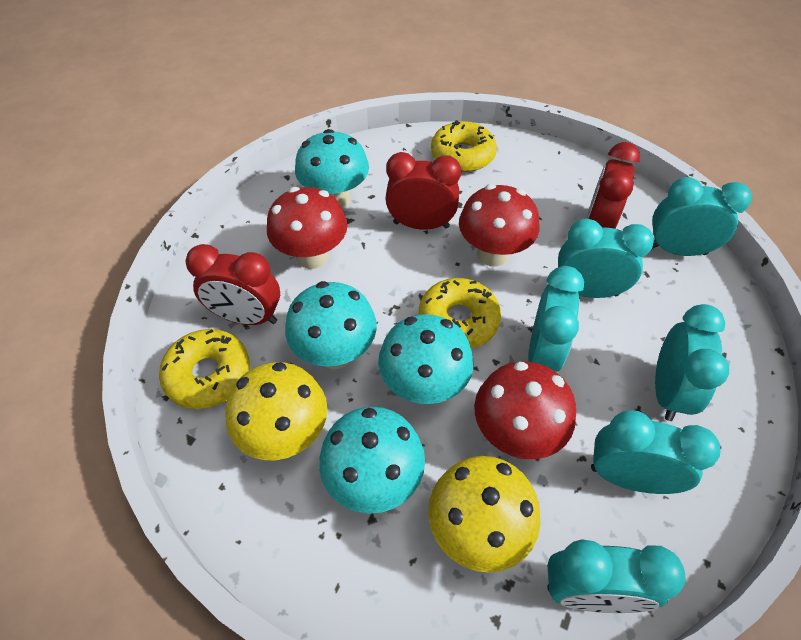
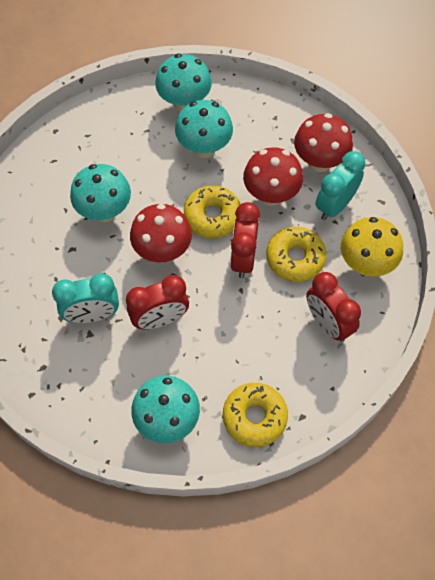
turquoise clock: 6 -> 2
yellow mushroom: 2 -> 1

